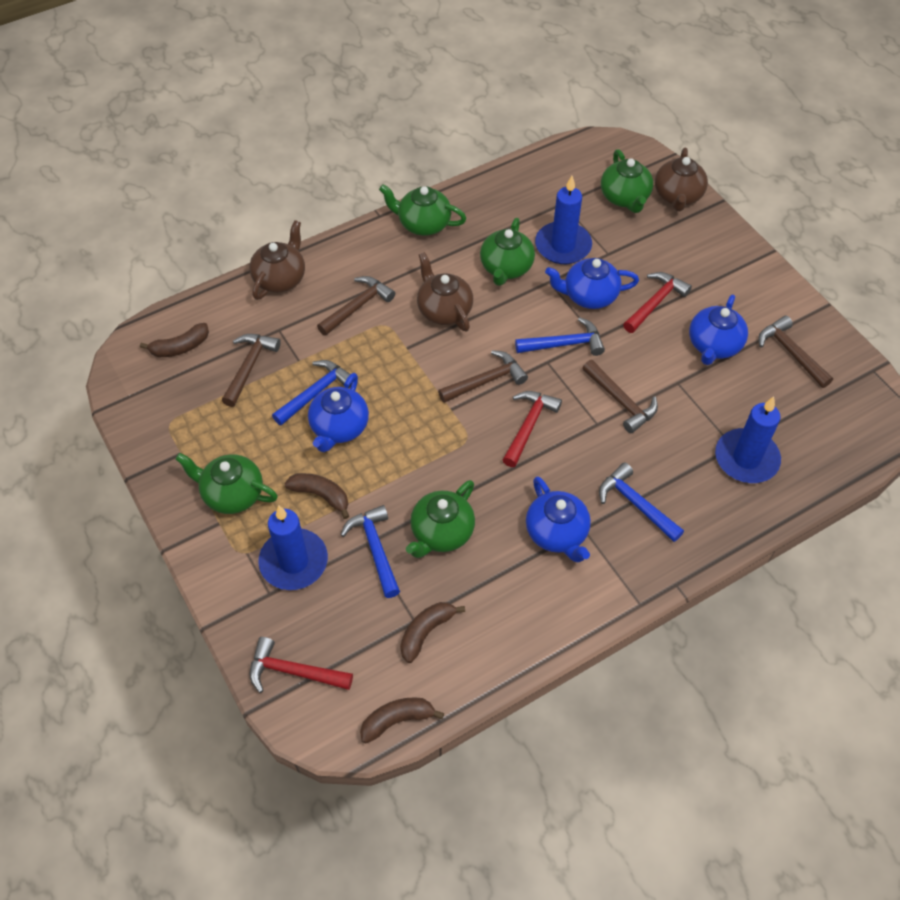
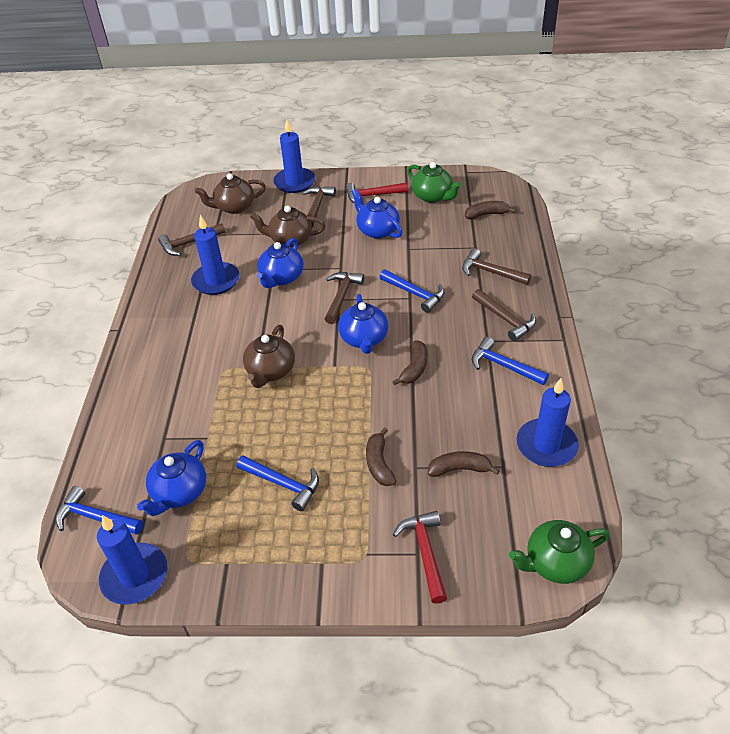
blue candle: 3 -> 4
green teapot: 5 -> 2
red hammer: 3 -> 2

